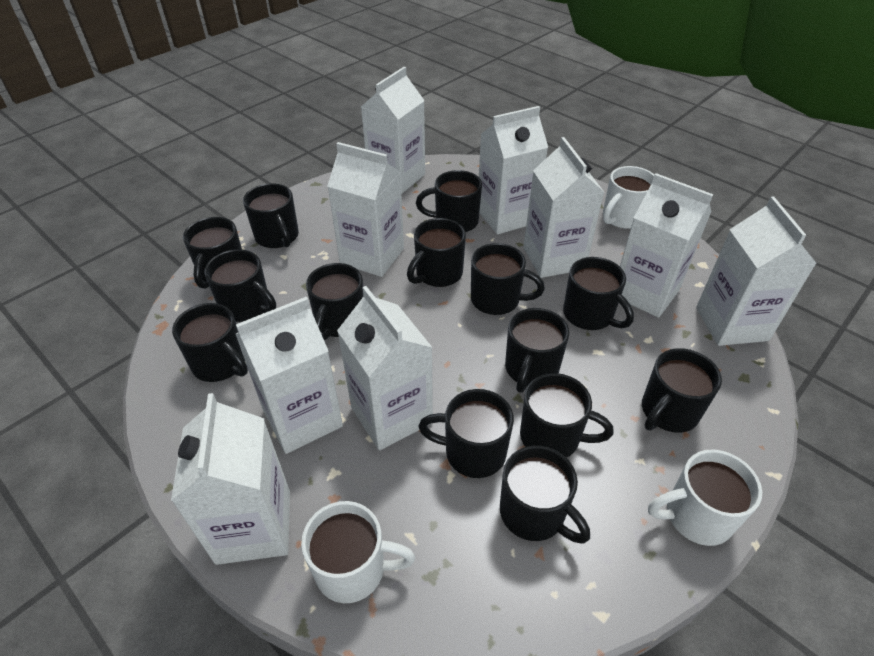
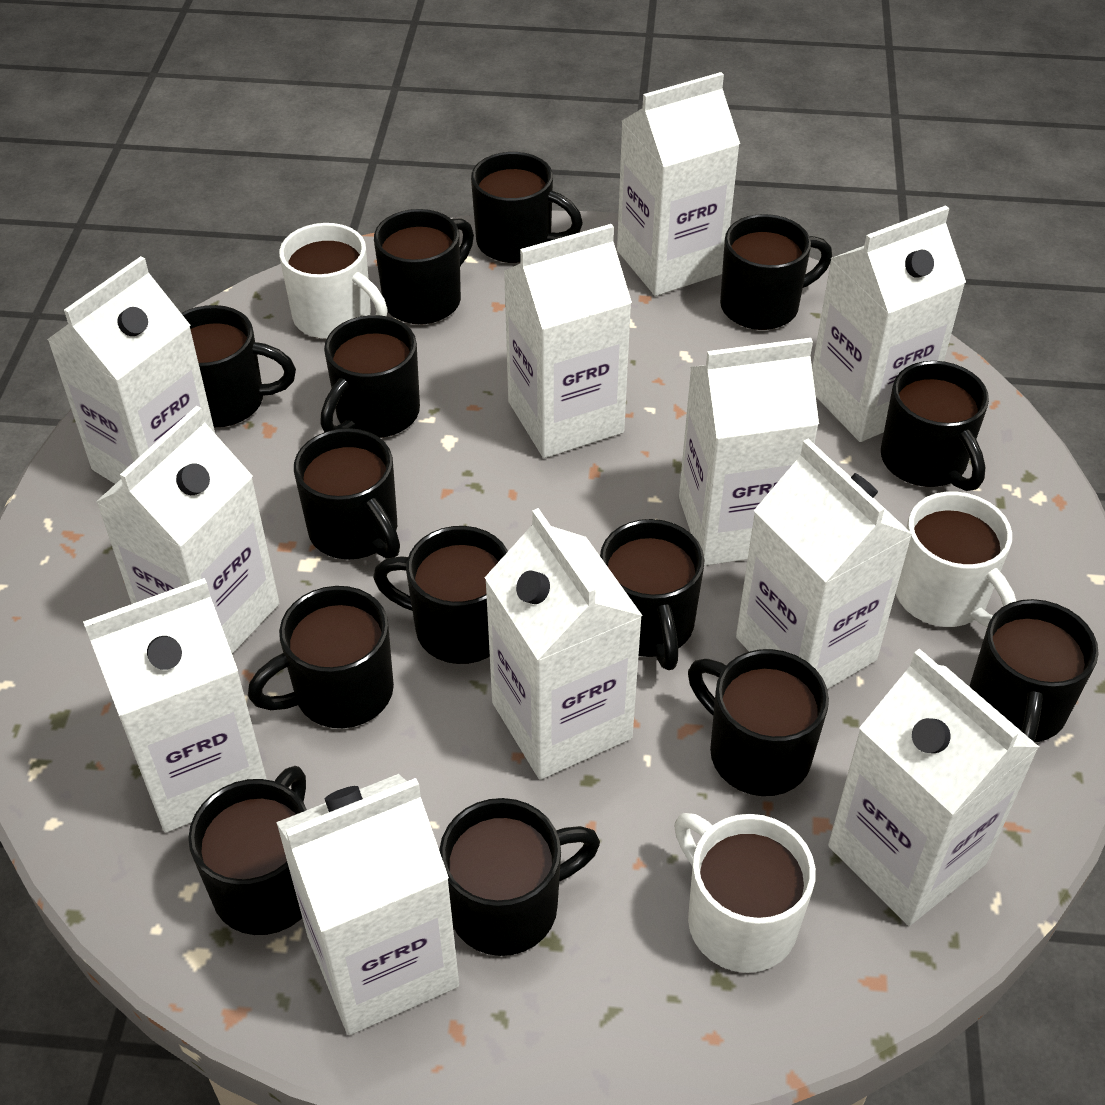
white carton: 9 -> 11

